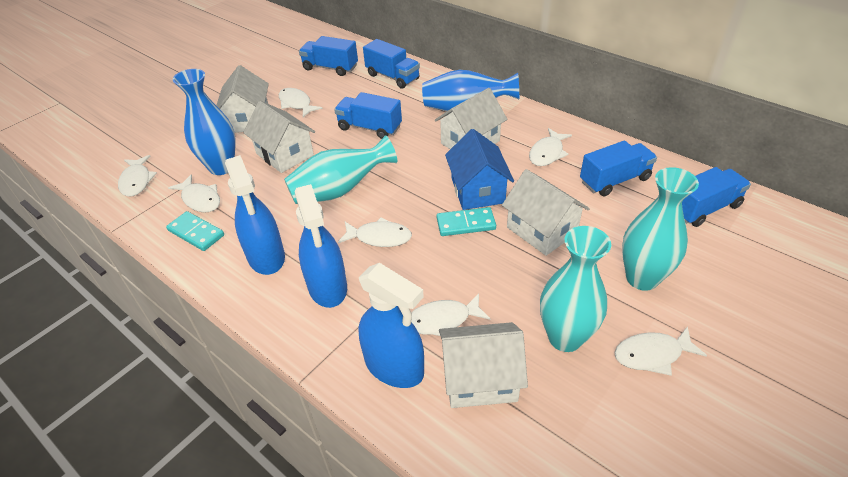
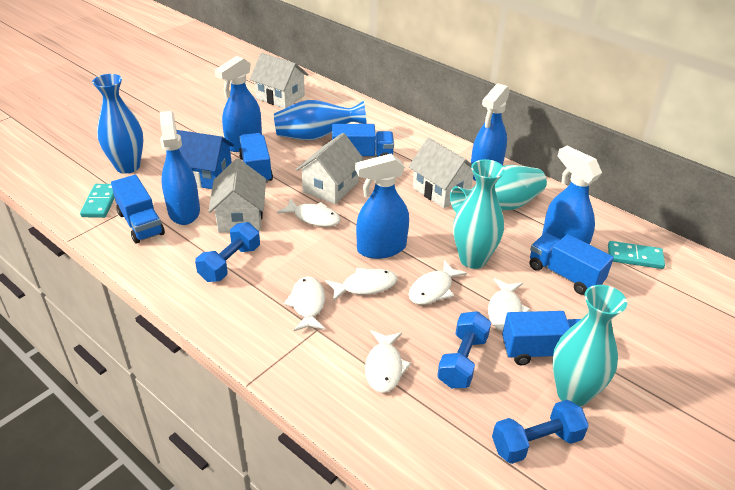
blue dumbbell: 0 -> 3
blue spray bottle: 3 -> 5
white fish: 7 -> 6
white house: 5 -> 4

